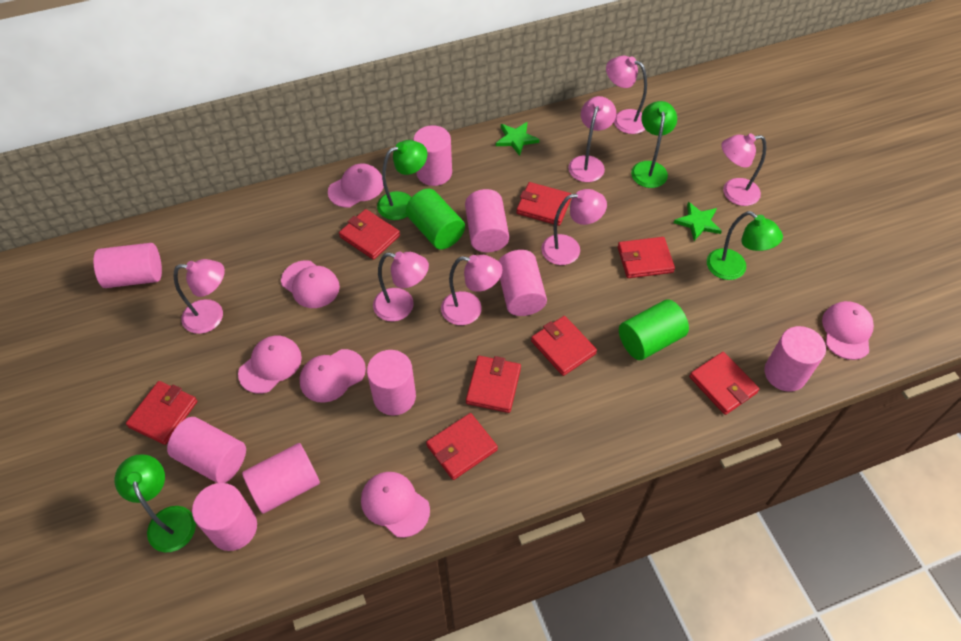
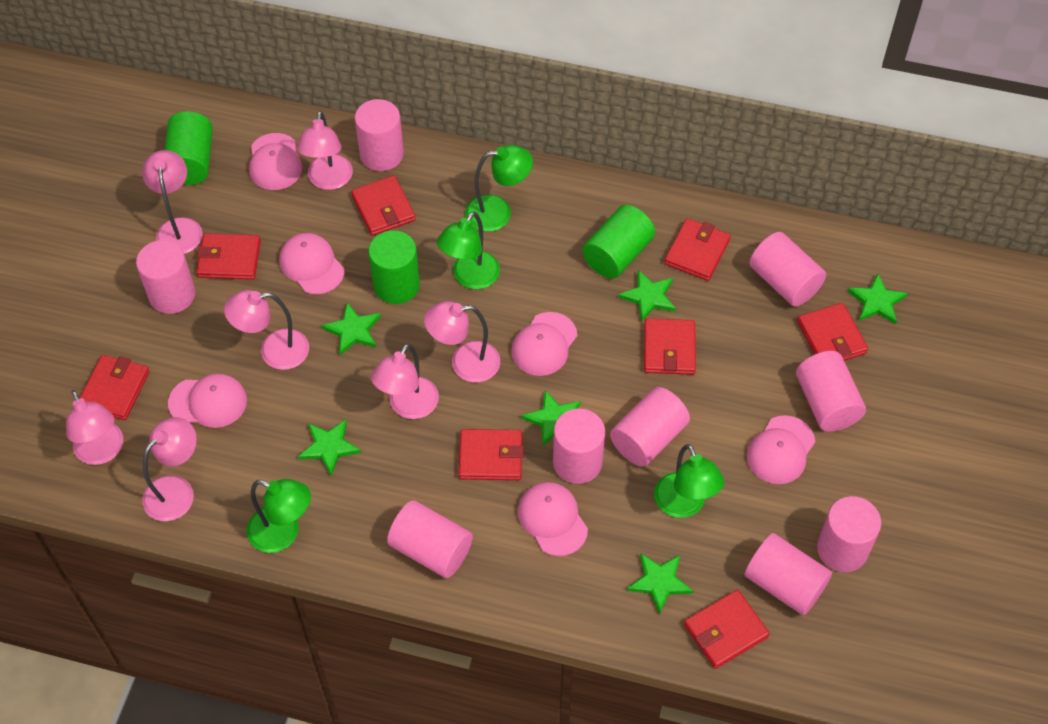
green cylinder: 2 -> 3
green star: 2 -> 6

